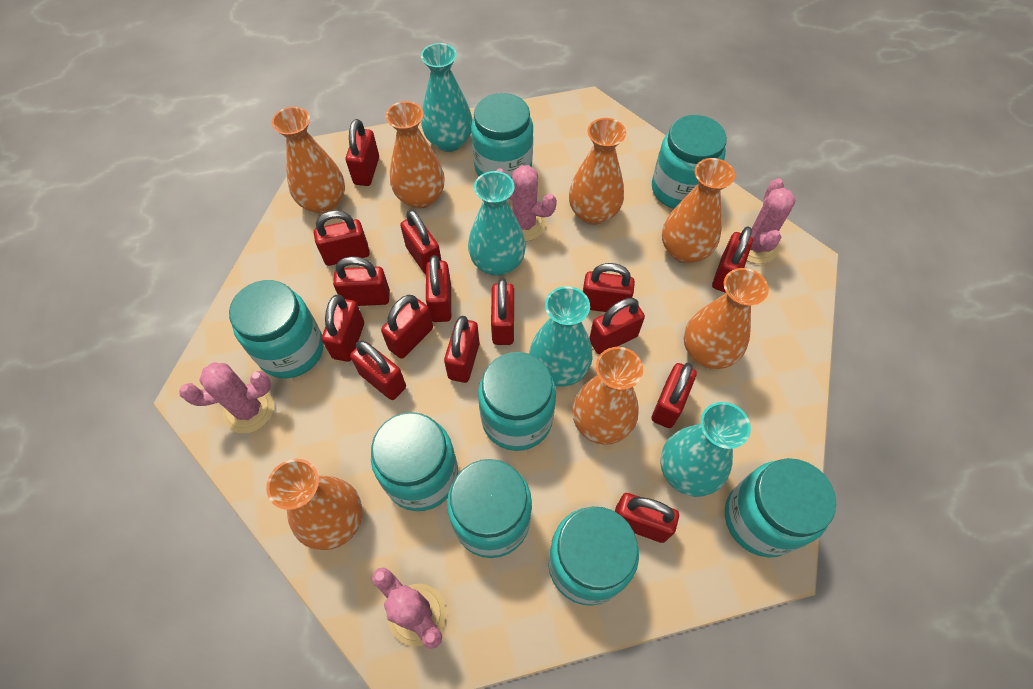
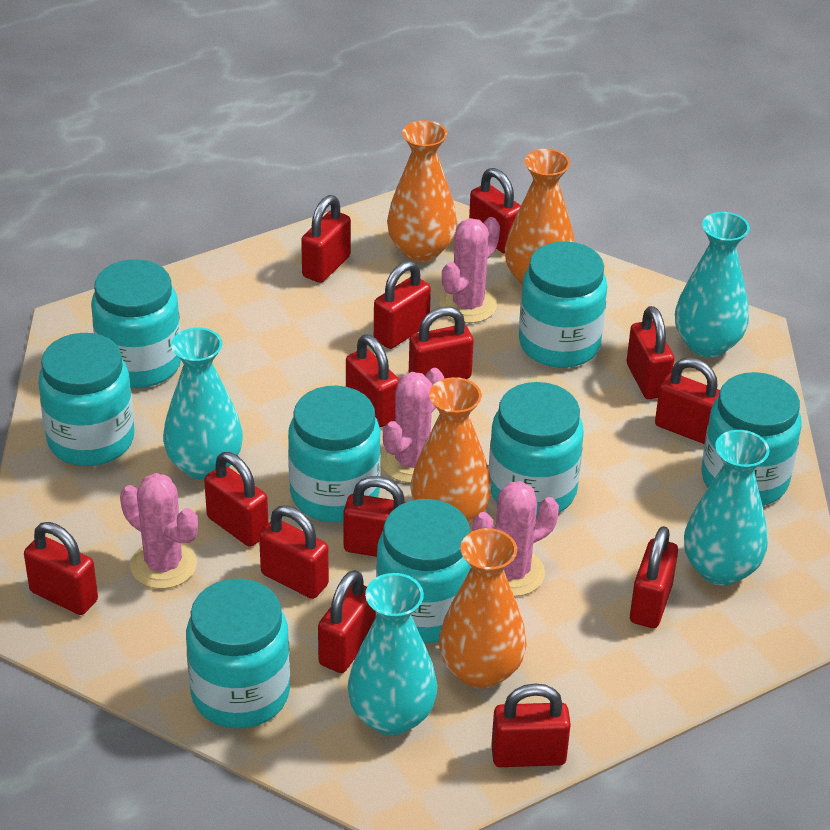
orange vase: 7 -> 4
red padlock: 15 -> 14

